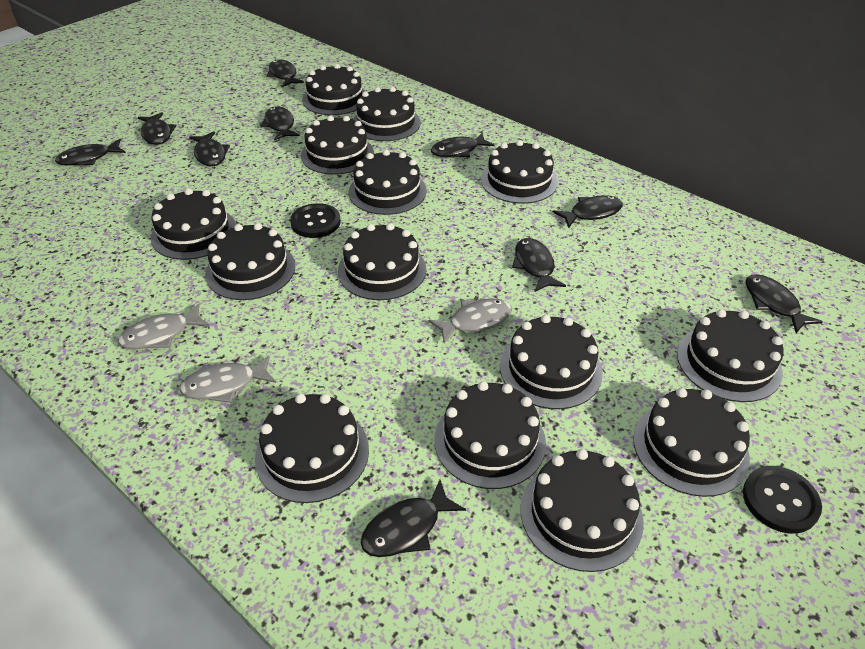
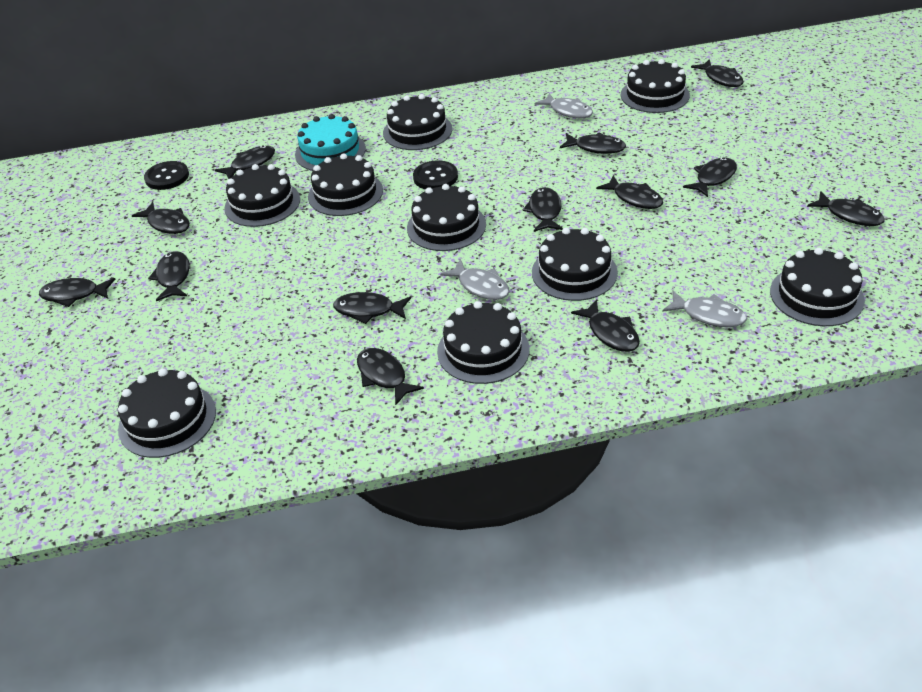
black cake: 14 -> 9
black fish: 10 -> 13
turquoise cake: 0 -> 1

